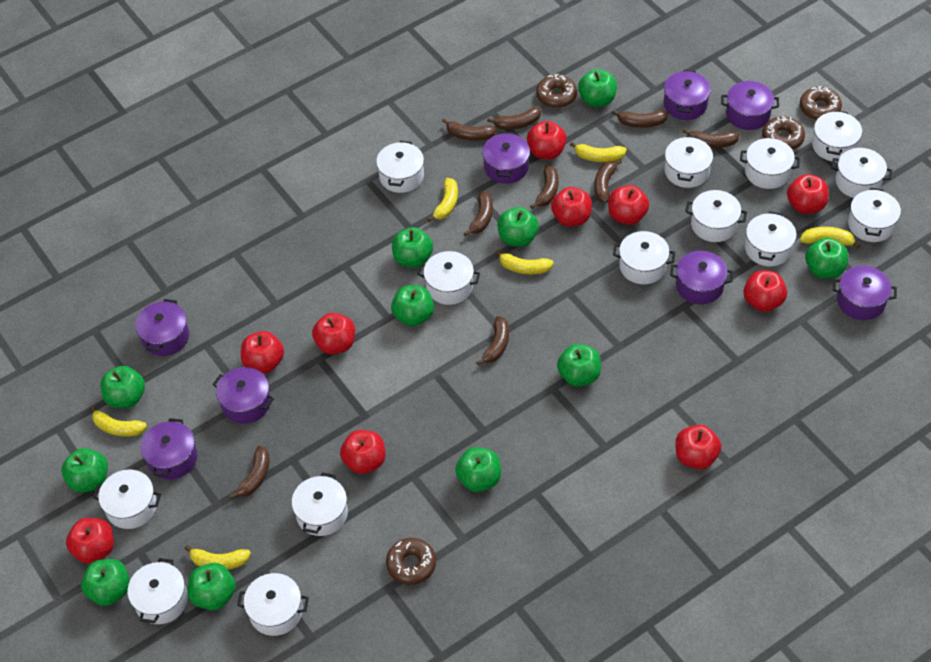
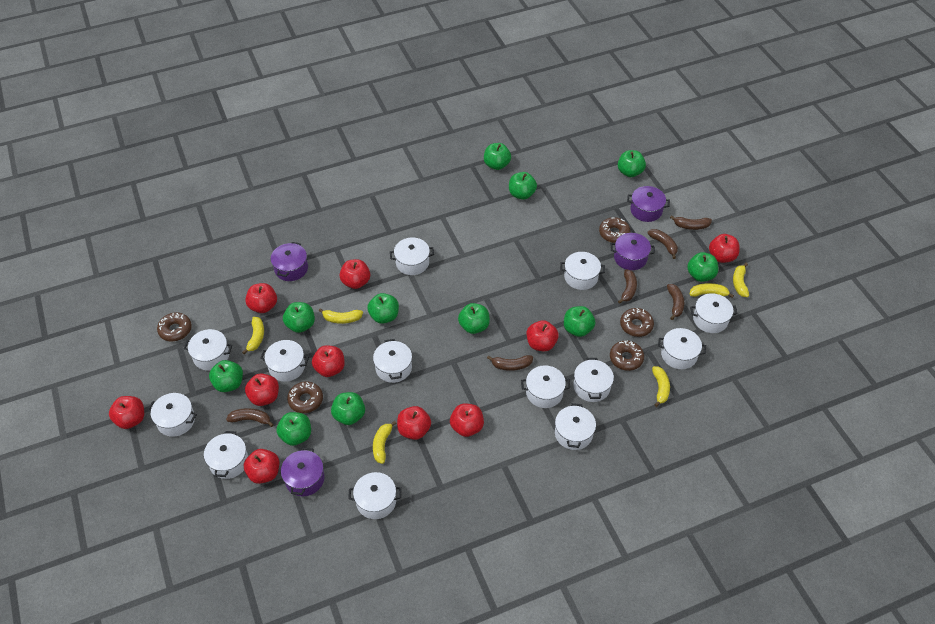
brown banana: 9 -> 6
brown donut: 4 -> 5
purple pot: 8 -> 4
white pot: 14 -> 13

